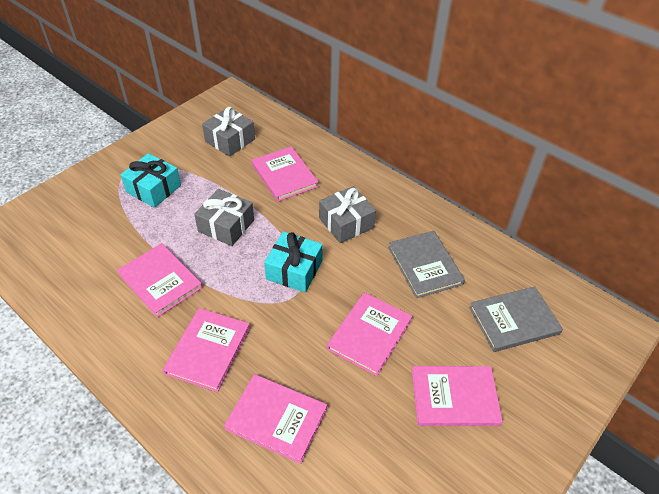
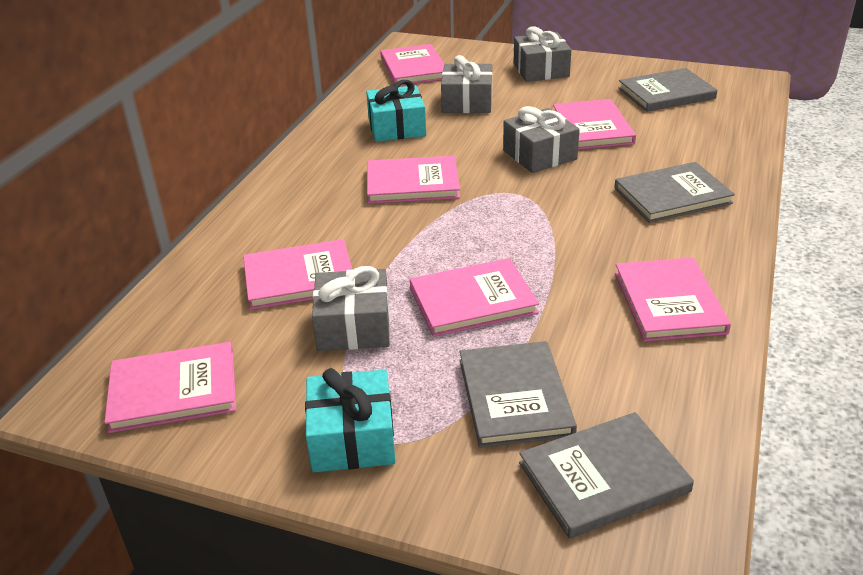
grey book: 2 -> 4
grey gift: 3 -> 4
pink book: 6 -> 7

